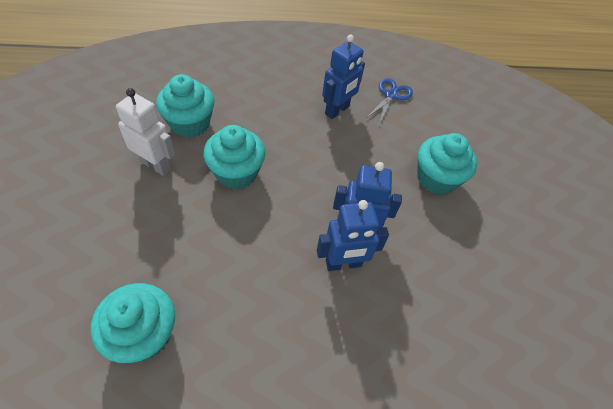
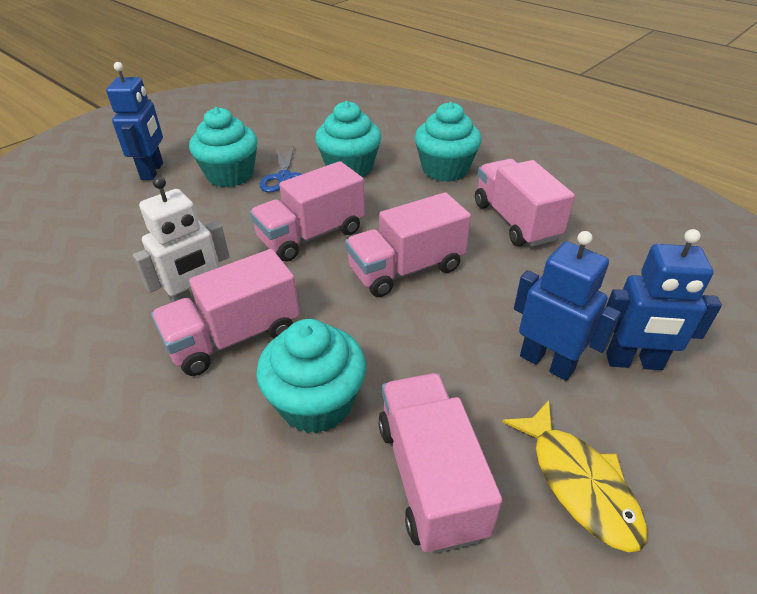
pink truck: 0 -> 5
yellow fish: 0 -> 1

